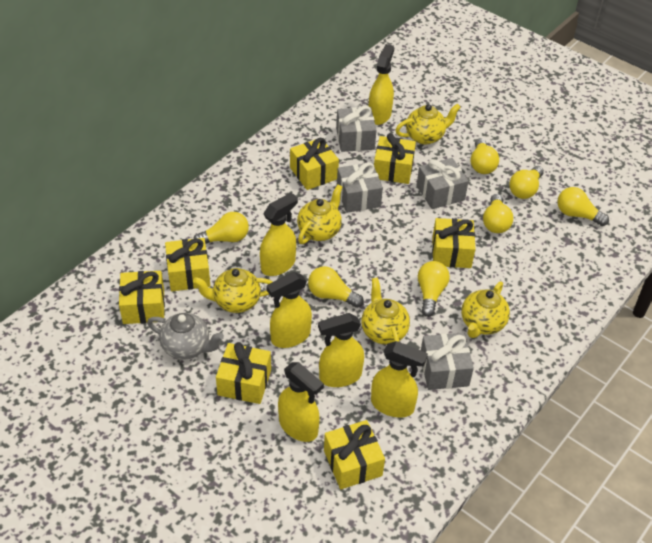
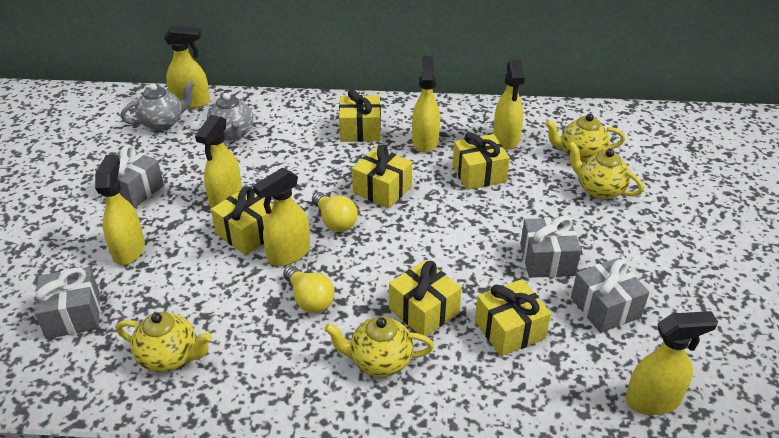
grey teapot: 1 -> 2
yellow gift: 7 -> 6
yellow light bulb: 7 -> 2
yellow spray bottle: 6 -> 7
yellow teapot: 5 -> 4

